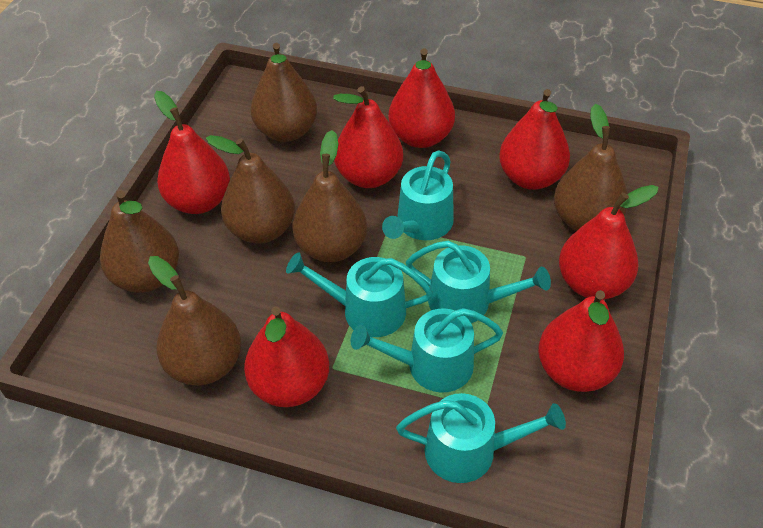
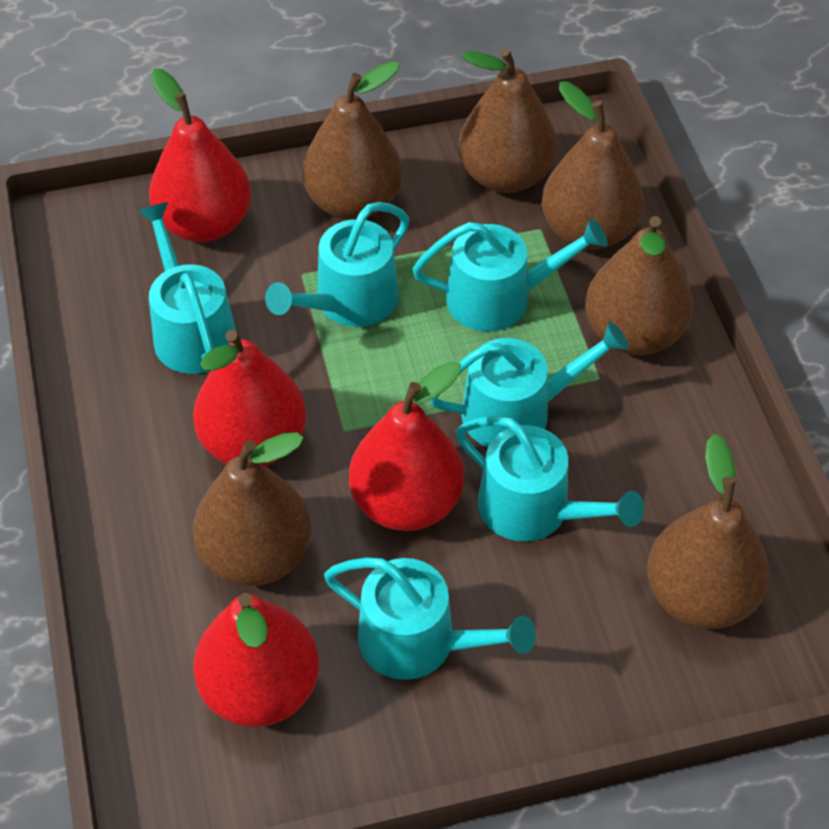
red pear: 7 -> 4
turquoise watering can: 5 -> 6

